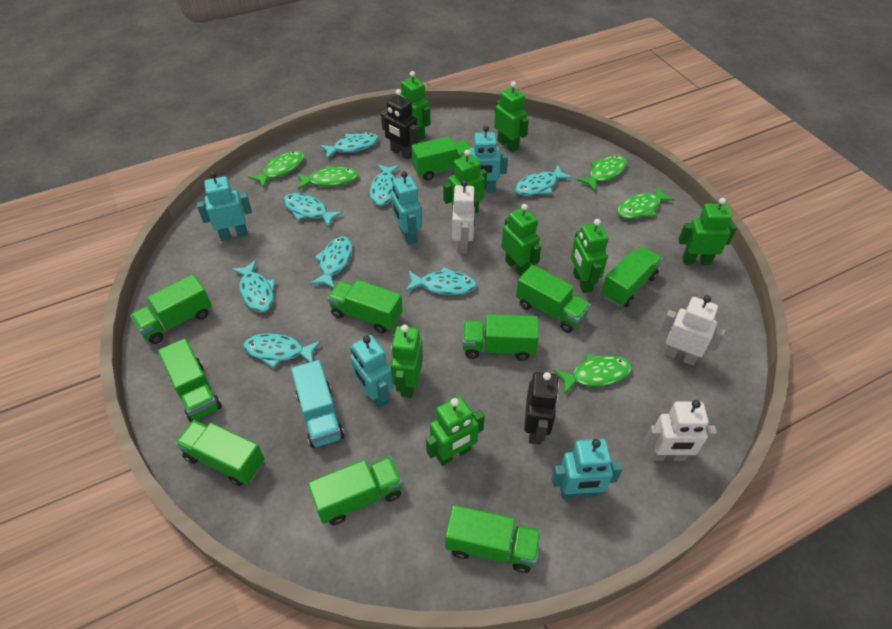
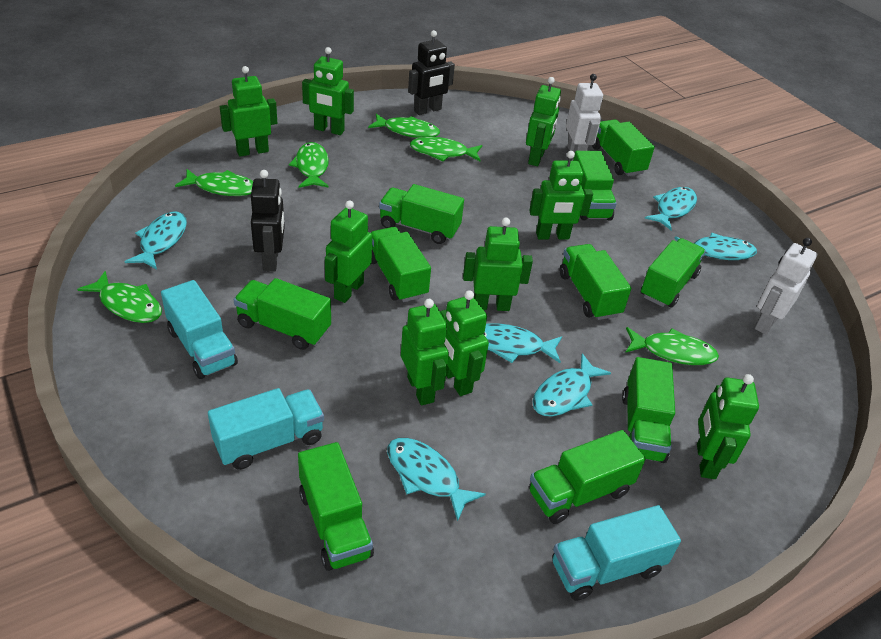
green fish: 5 -> 6
green robot: 8 -> 9
turquoise fish: 8 -> 6
turquoise robot: 5 -> 0
turquoise truck: 1 -> 3
white robot: 3 -> 2

